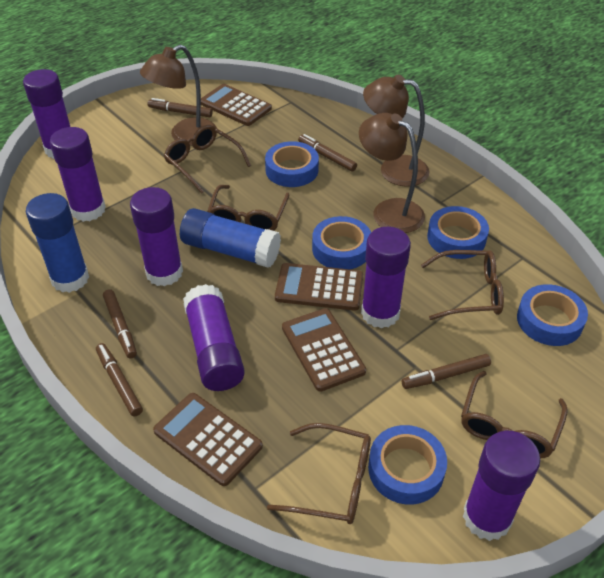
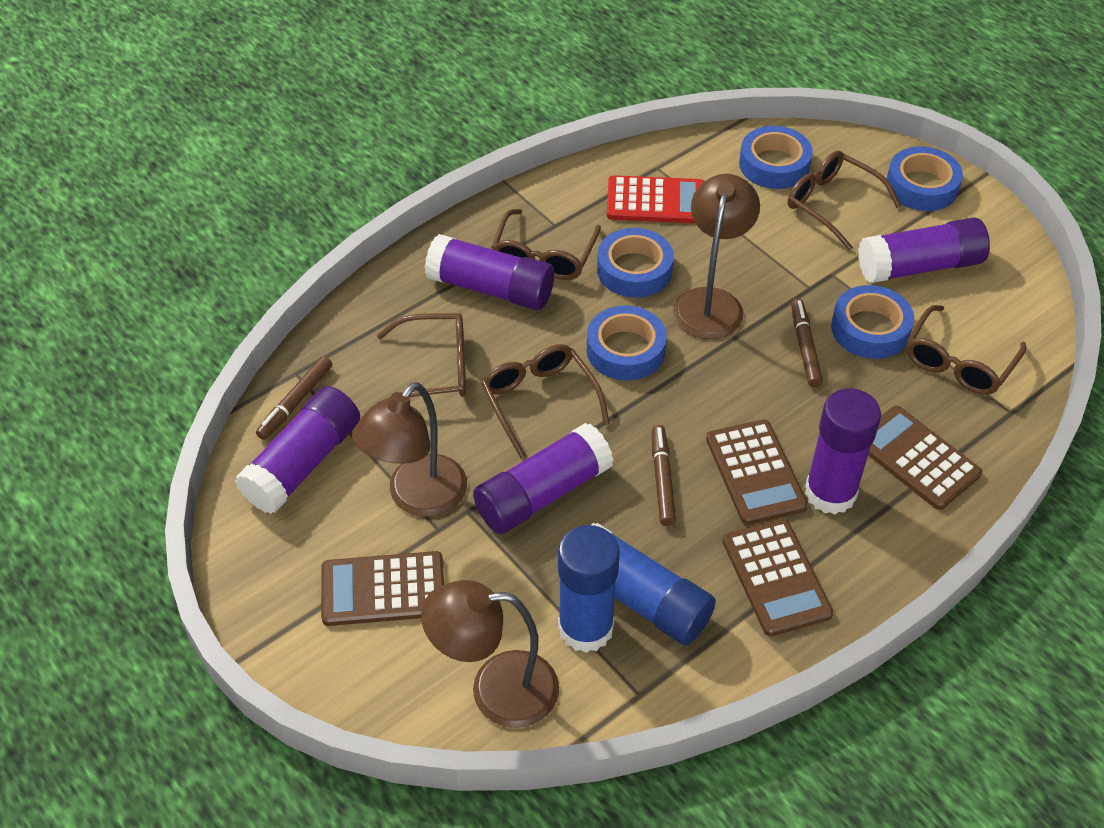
brown marker: 5 -> 3
purple glue stick: 6 -> 5
red calculator: 0 -> 1

